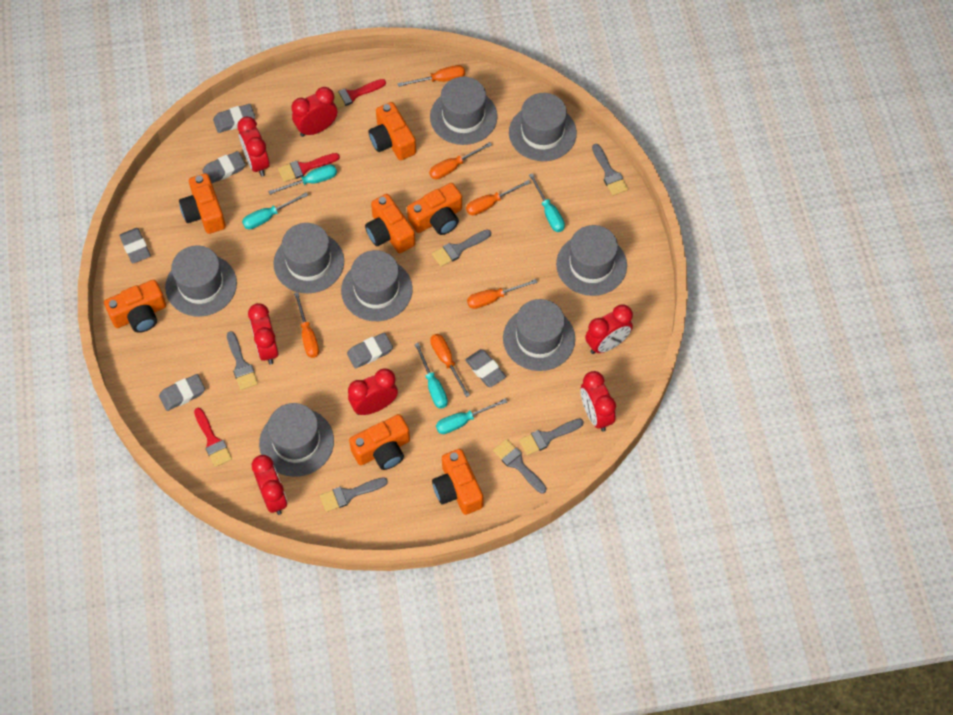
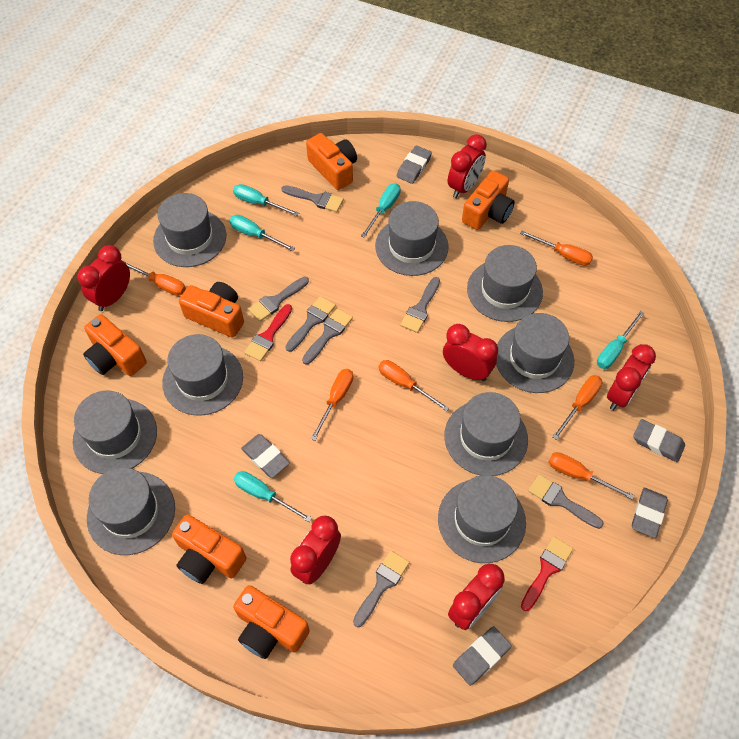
grey brush: 6 -> 7
grey eraser: 6 -> 5
grey hat: 8 -> 9
orange camera: 7 -> 6
red brush: 3 -> 2
red clock: 7 -> 6

